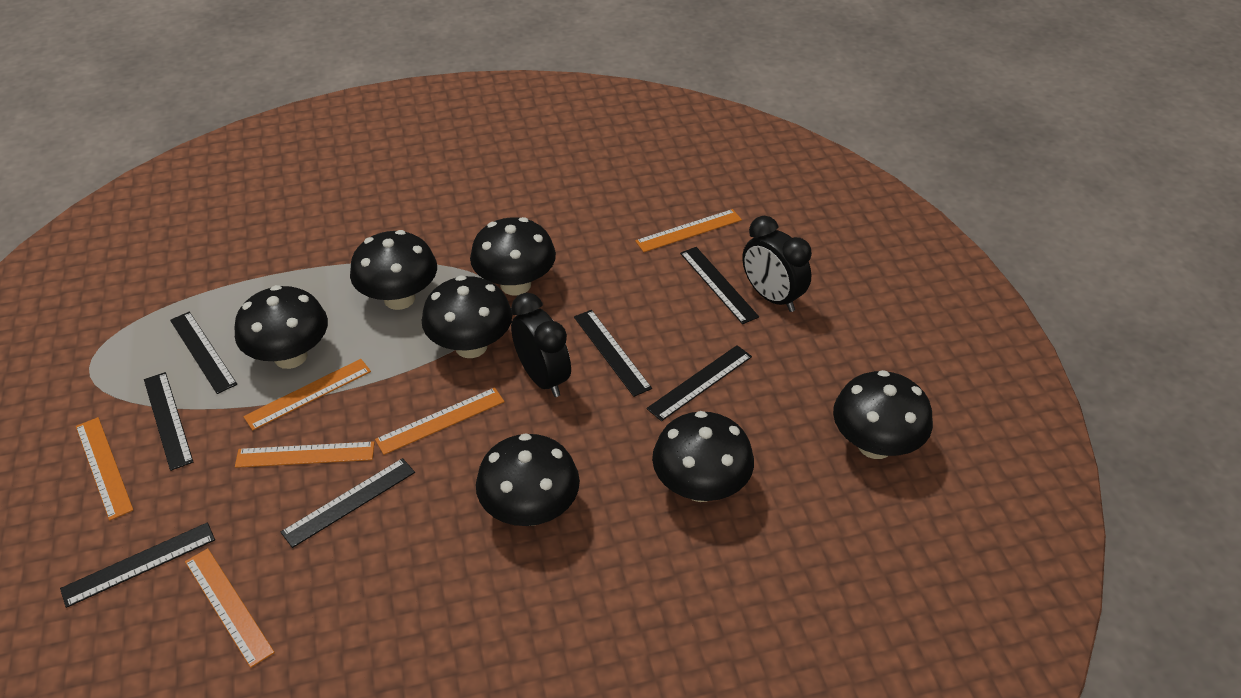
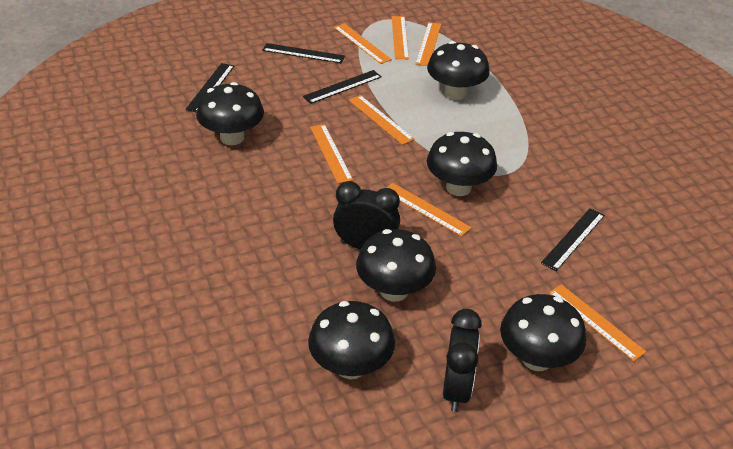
black mushroom: 7 -> 6
black ruler: 7 -> 4
orange ruler: 6 -> 7

